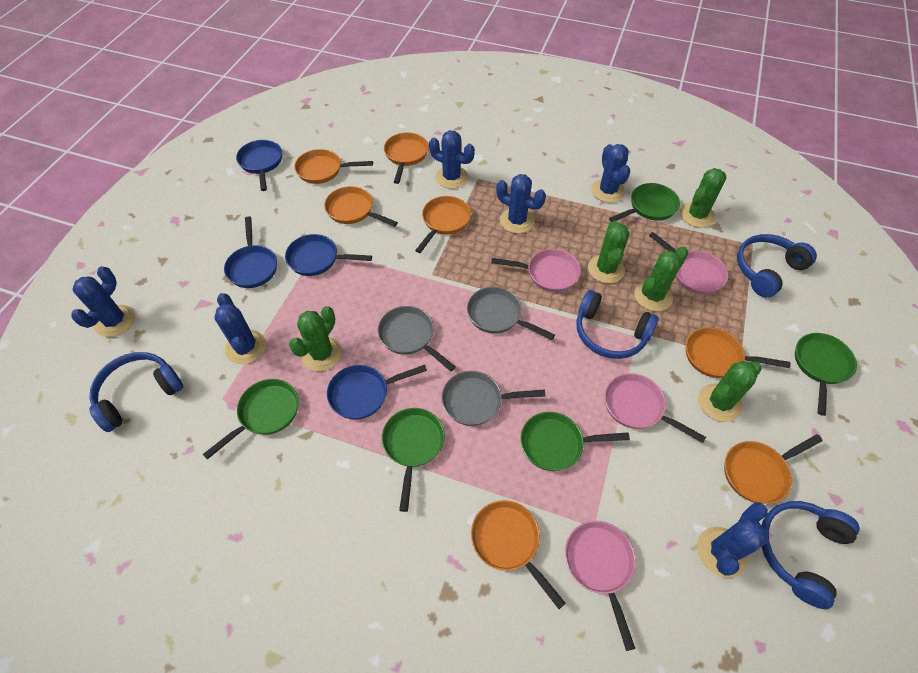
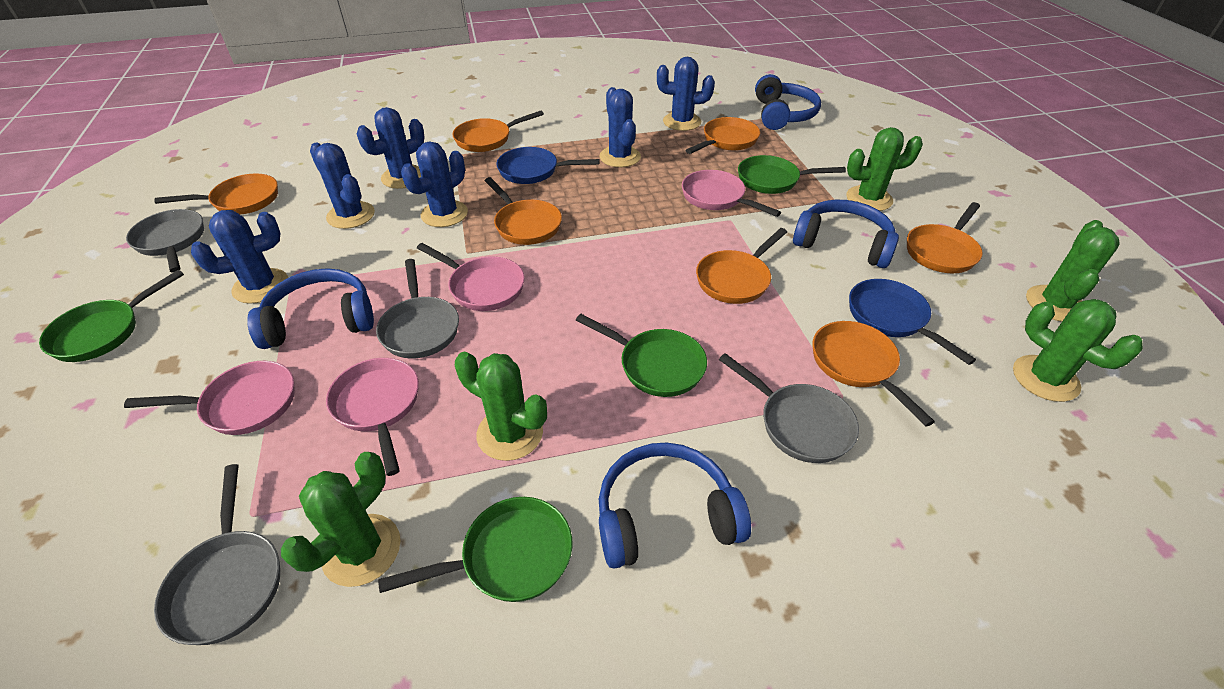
blue pan: 4 -> 2
green pan: 5 -> 4
grey pan: 3 -> 4

